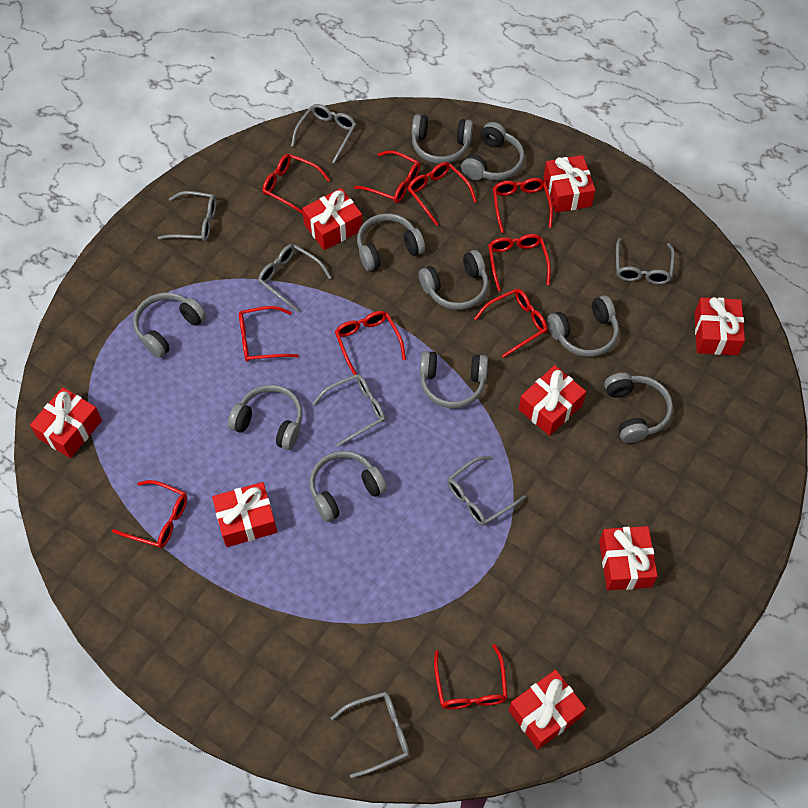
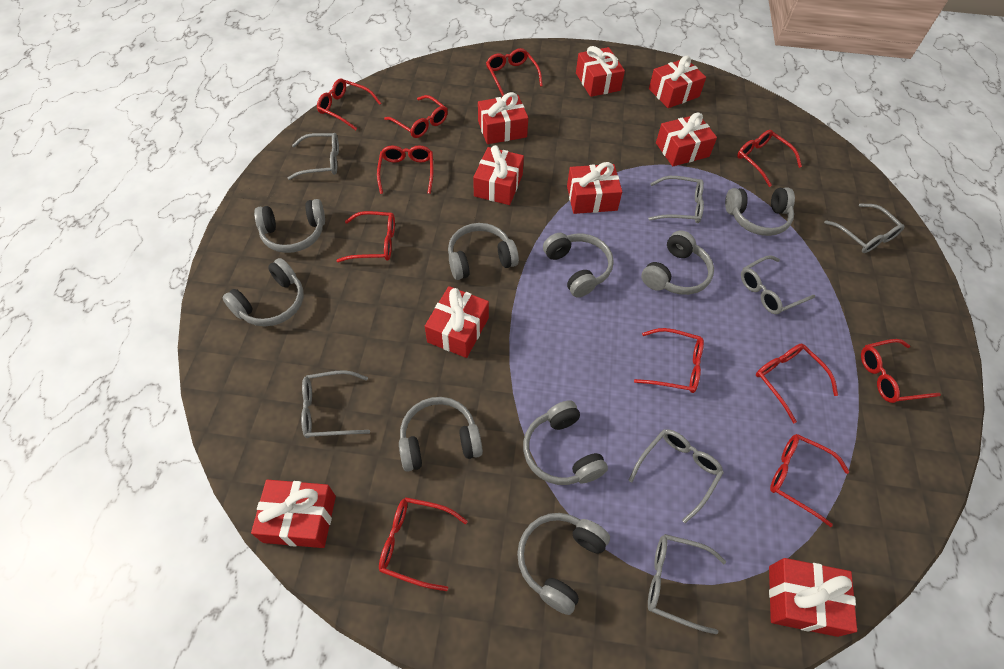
grey headphones: 10 -> 9
red gift: 8 -> 9
red glasses: 10 -> 11

